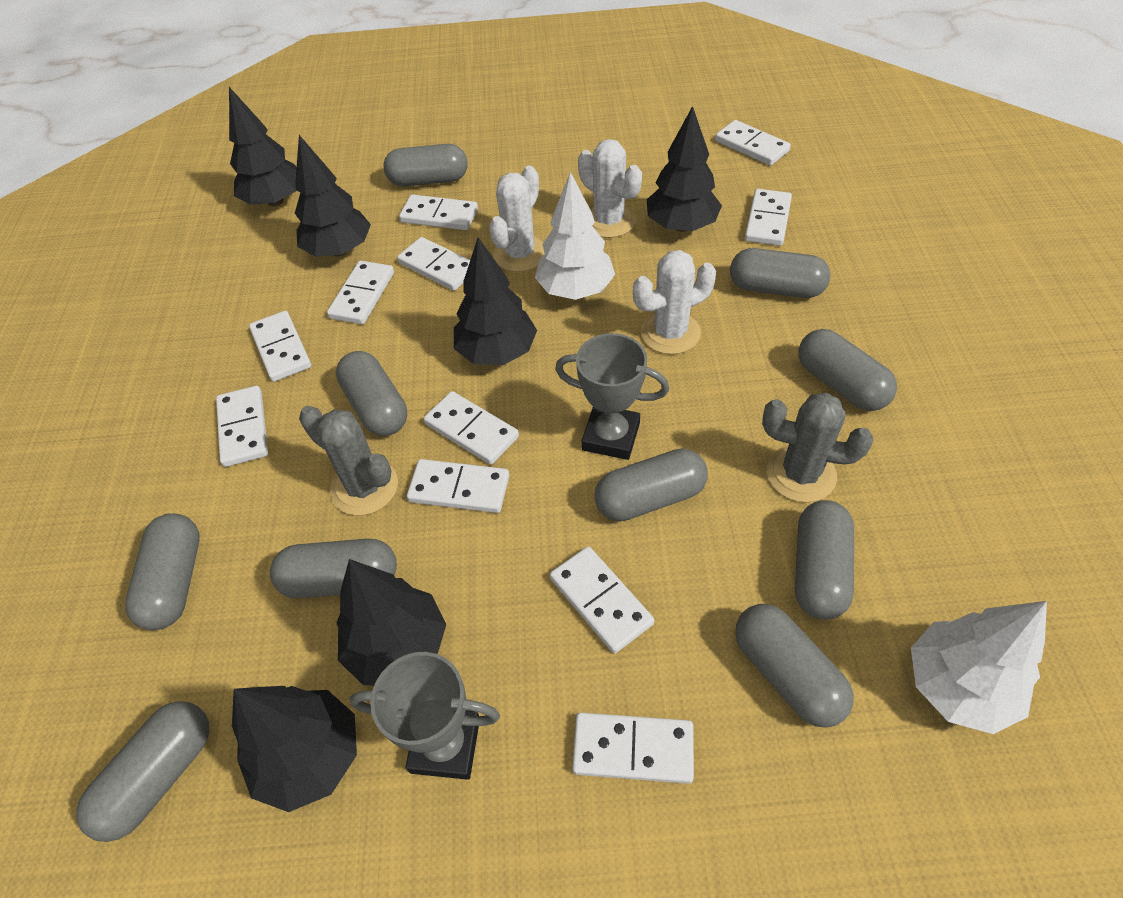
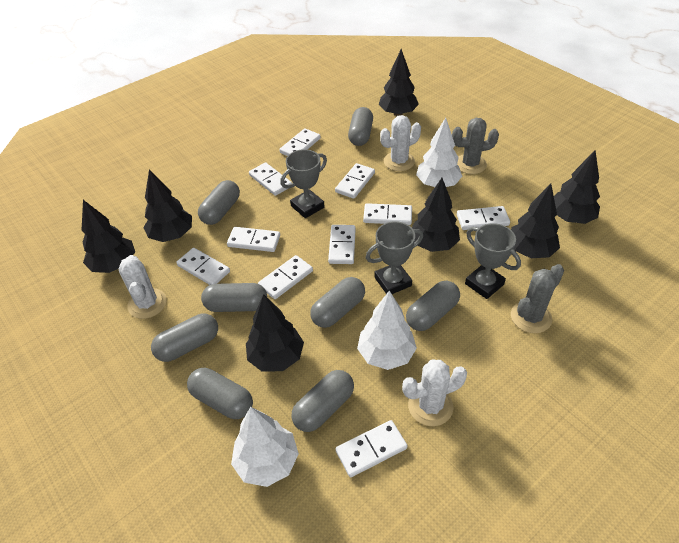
black tree: 6 -> 7
grey capsule: 10 -> 8
grey trophy: 2 -> 3
white domino: 11 -> 10
white tree: 2 -> 3

